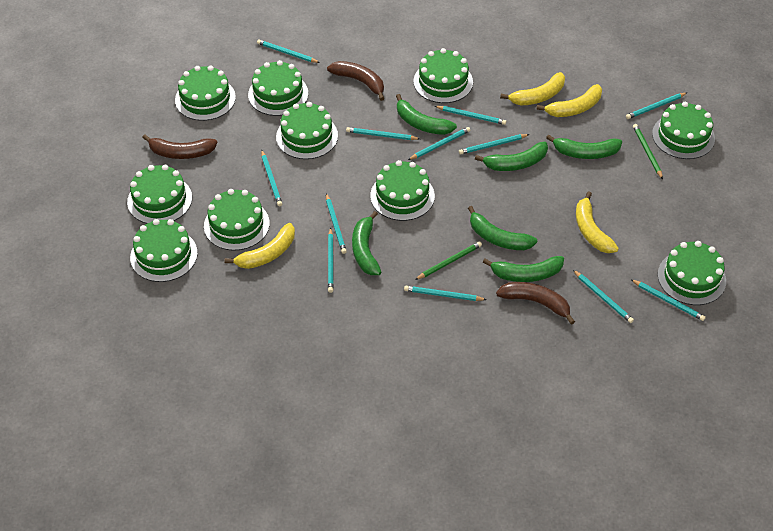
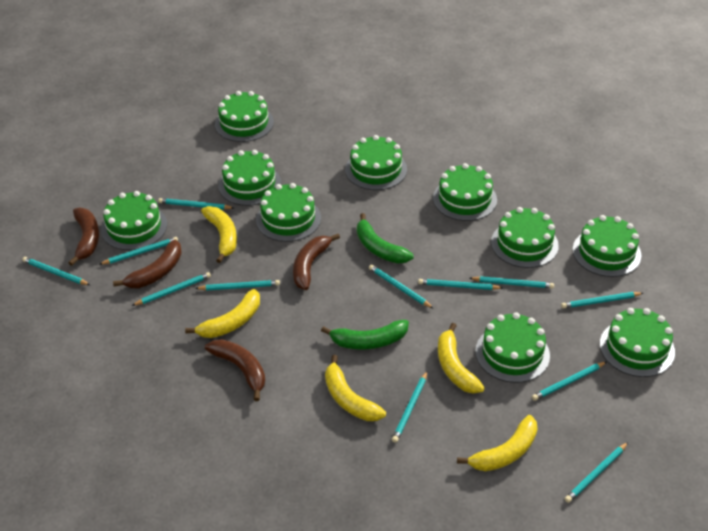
brown banana: 3 -> 4
green banana: 6 -> 2
green pencil: 2 -> 0
yellow banana: 4 -> 5

